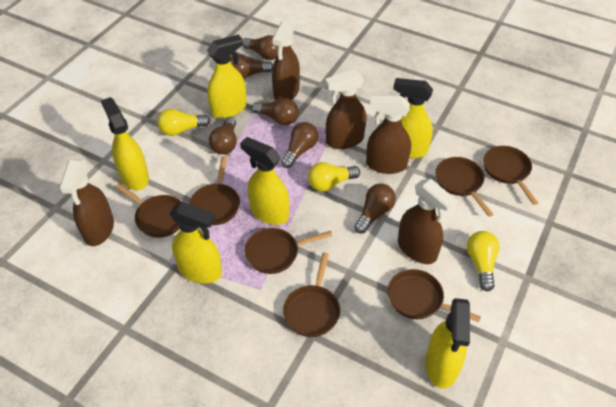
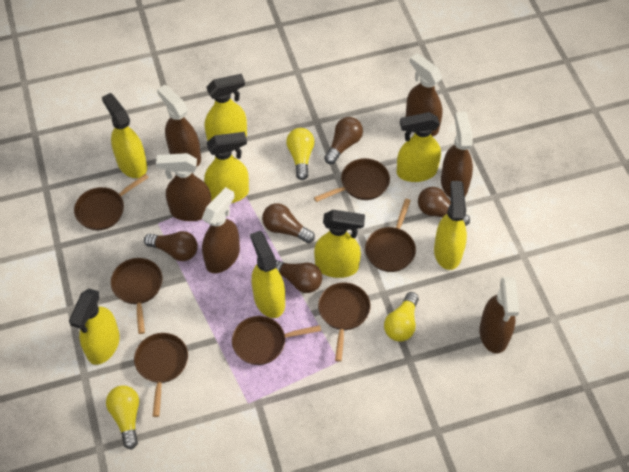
brown light bulb: 6 -> 5
brown spray bottle: 5 -> 6
yellow spray bottle: 6 -> 8

